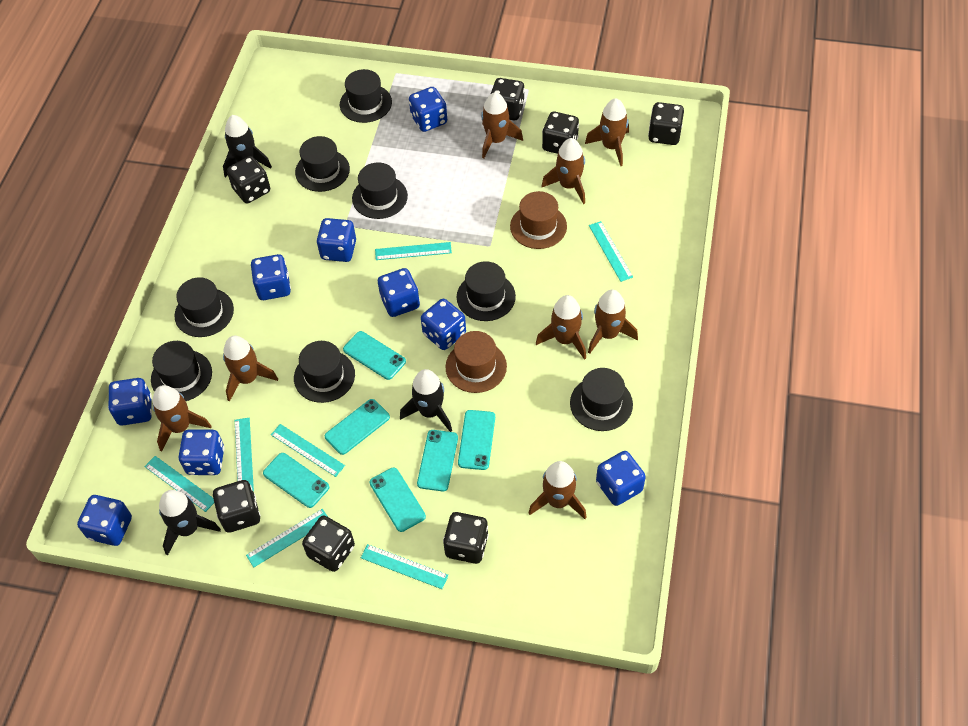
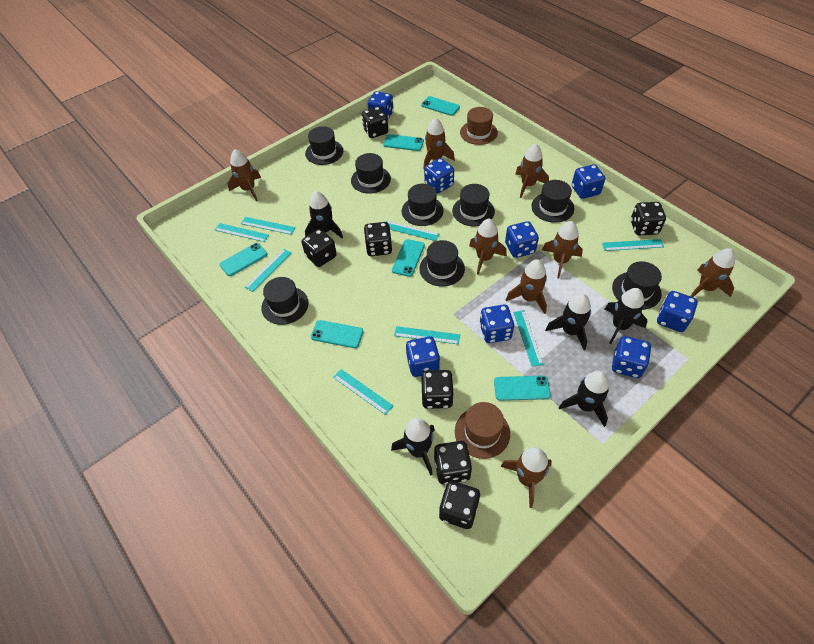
black rocket: 3 -> 5
blue dice: 9 -> 8
turquoise ruler: 7 -> 8

